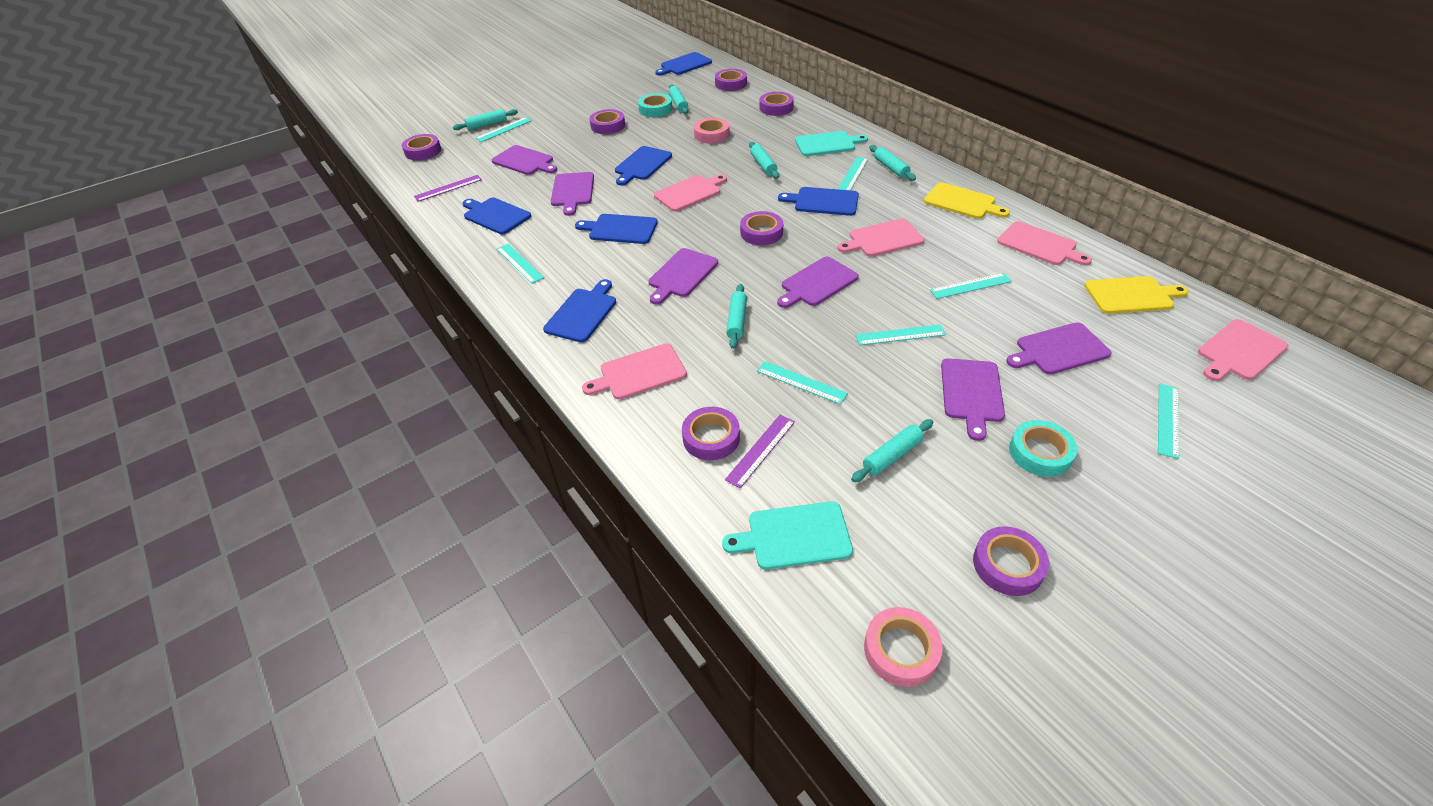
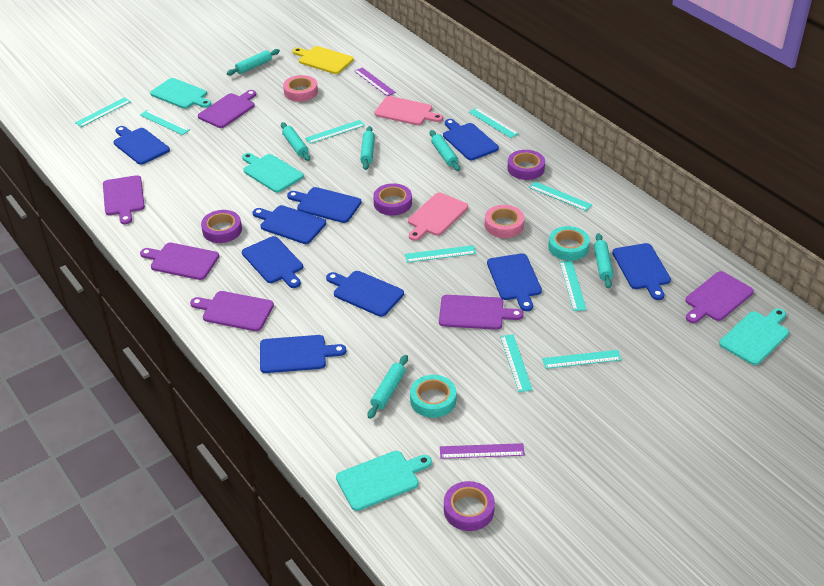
blue cutting board: 6 -> 9
pink cutting board: 5 -> 2
purple tape: 7 -> 4
turquoise cutting board: 2 -> 4
turquoise ruler: 7 -> 9
yellow cutting board: 2 -> 1

